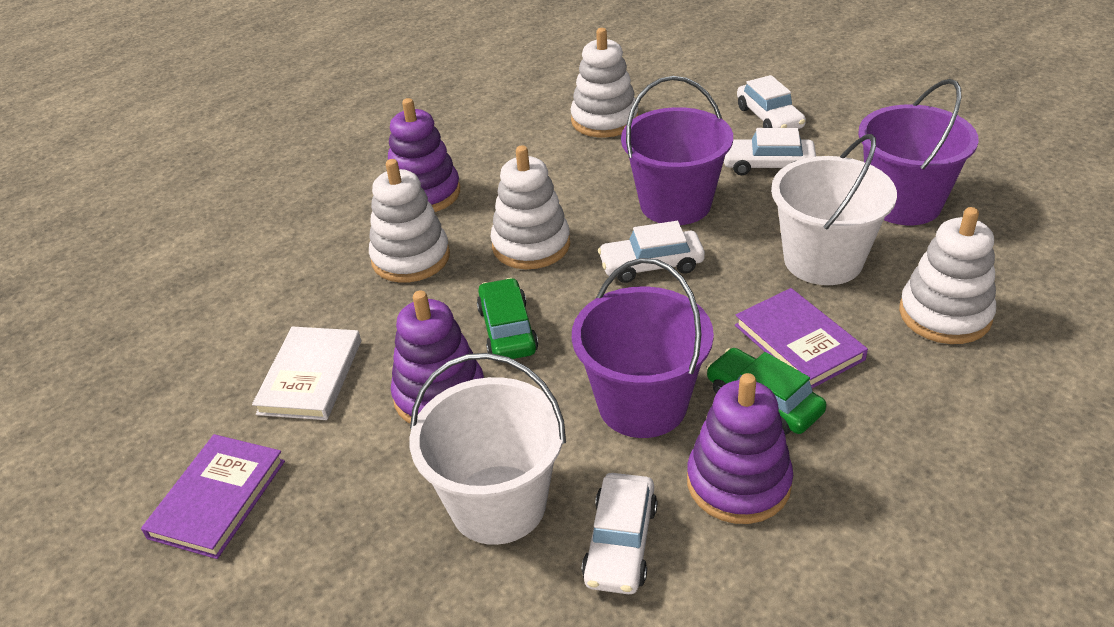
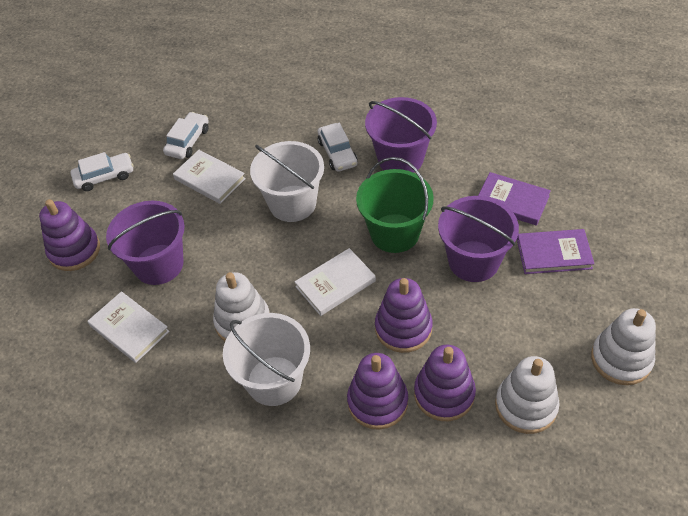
green bucket: 0 -> 1
green car: 2 -> 0
purple stacking toy: 3 -> 4
white book: 1 -> 3
white car: 4 -> 3
white stacking toy: 4 -> 3

